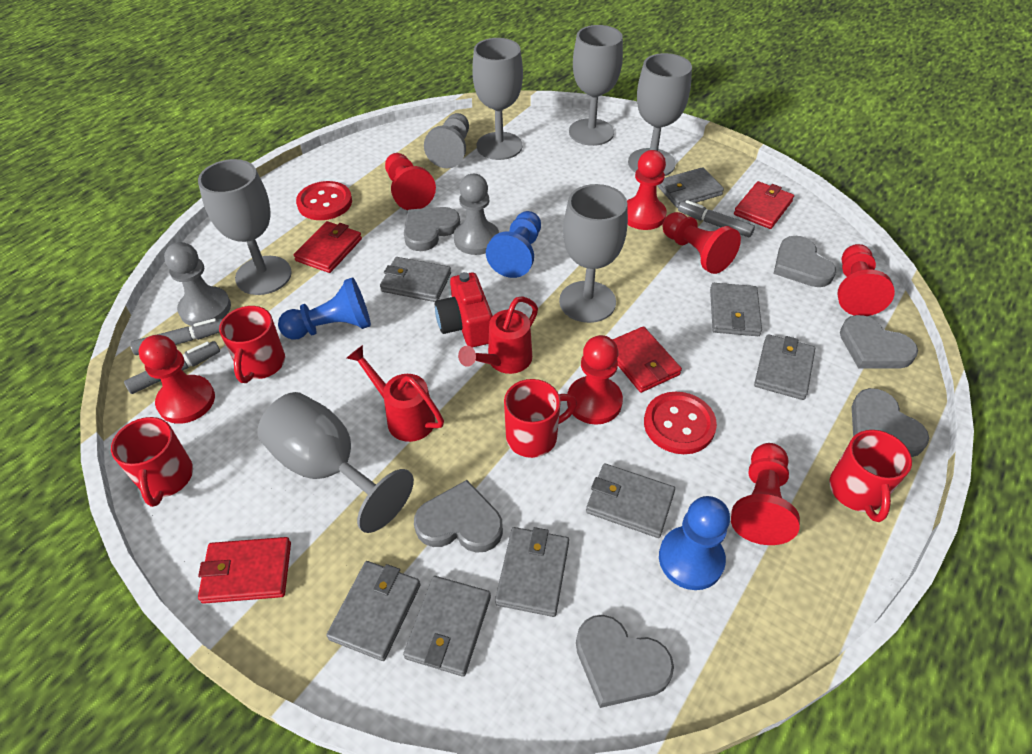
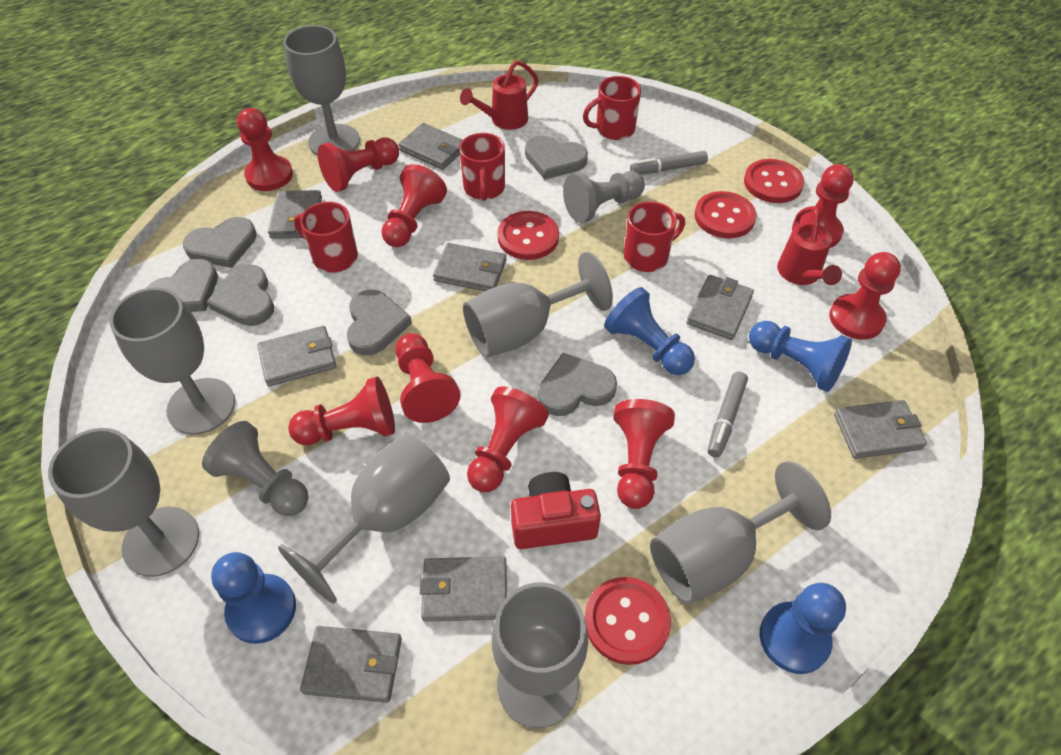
blue pawn: 3 -> 4
grey goblet: 6 -> 7
grey marker: 3 -> 2
grey pawn: 3 -> 2
red button: 2 -> 4
red pawn: 7 -> 9
red wallet: 4 -> 0

